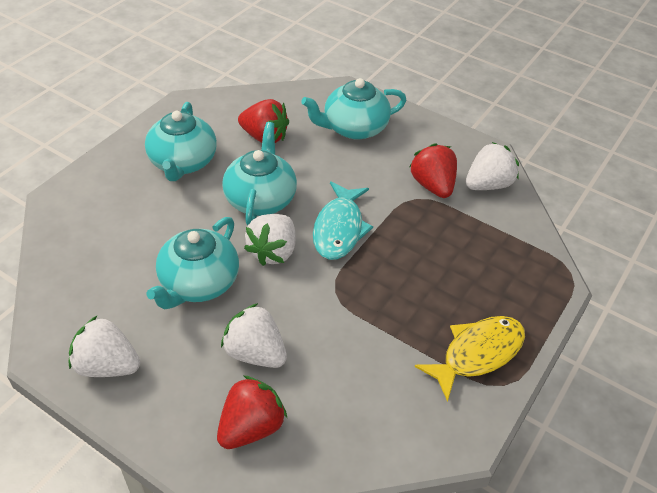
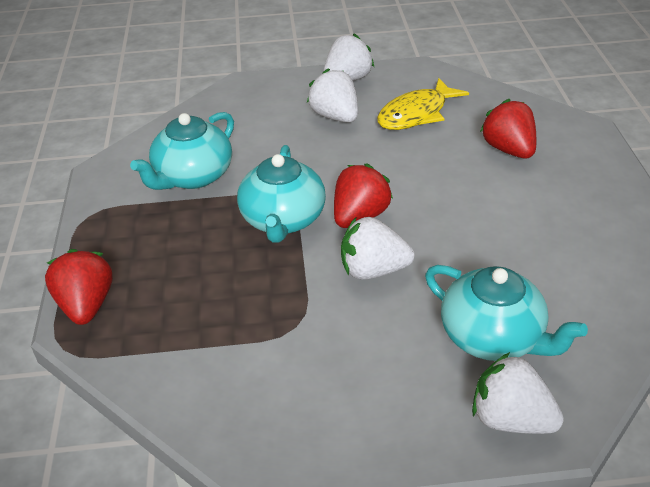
turquoise fish: 1 -> 0
turquoise teapot: 4 -> 3

